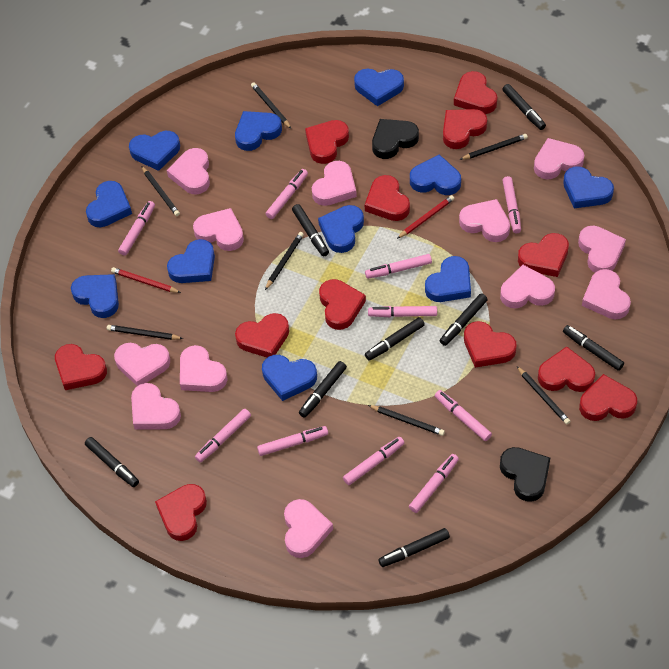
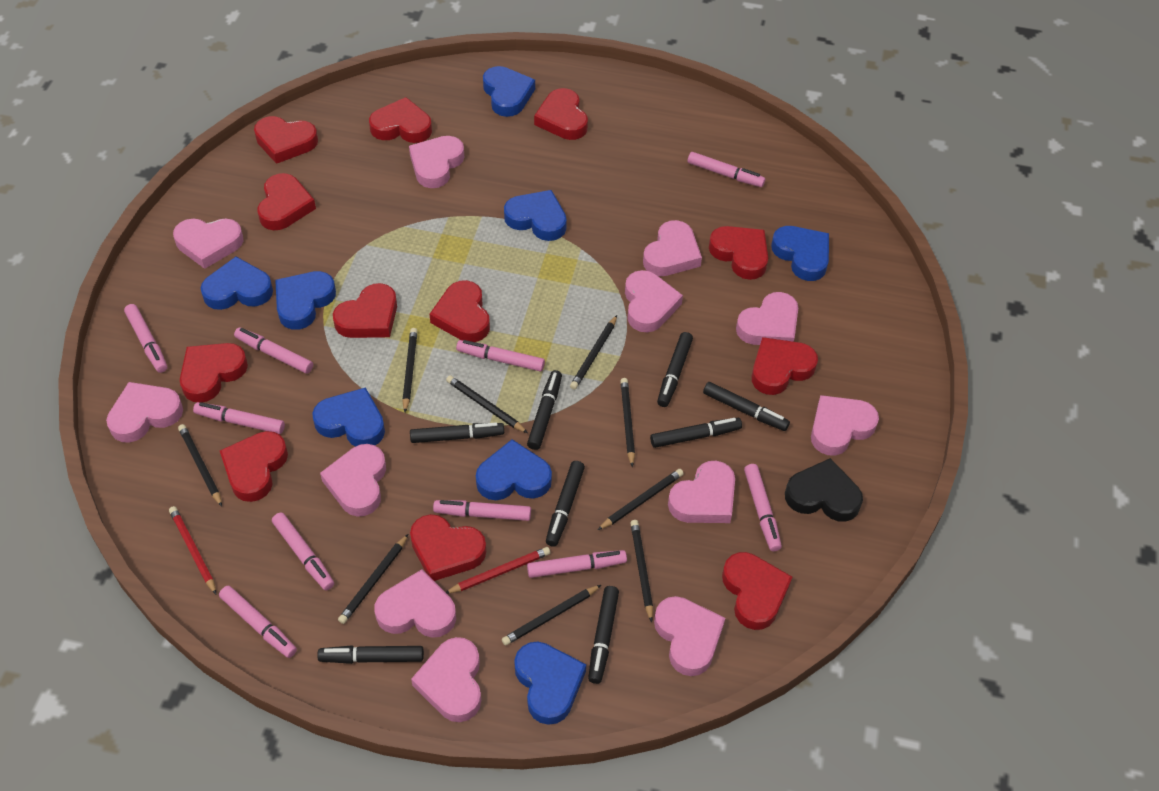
black heart: 2 -> 1
black pencil: 7 -> 9
blue heart: 11 -> 8

